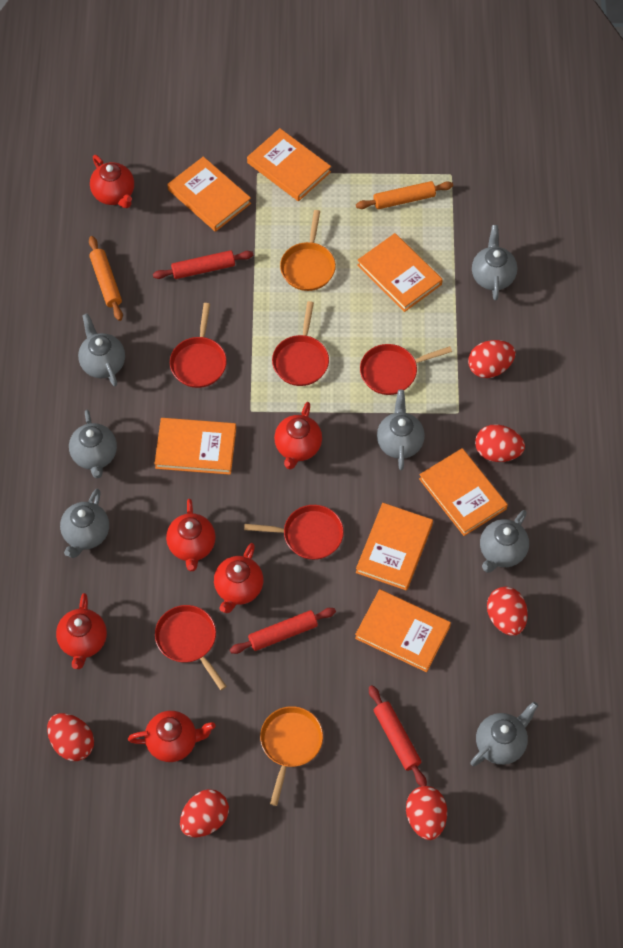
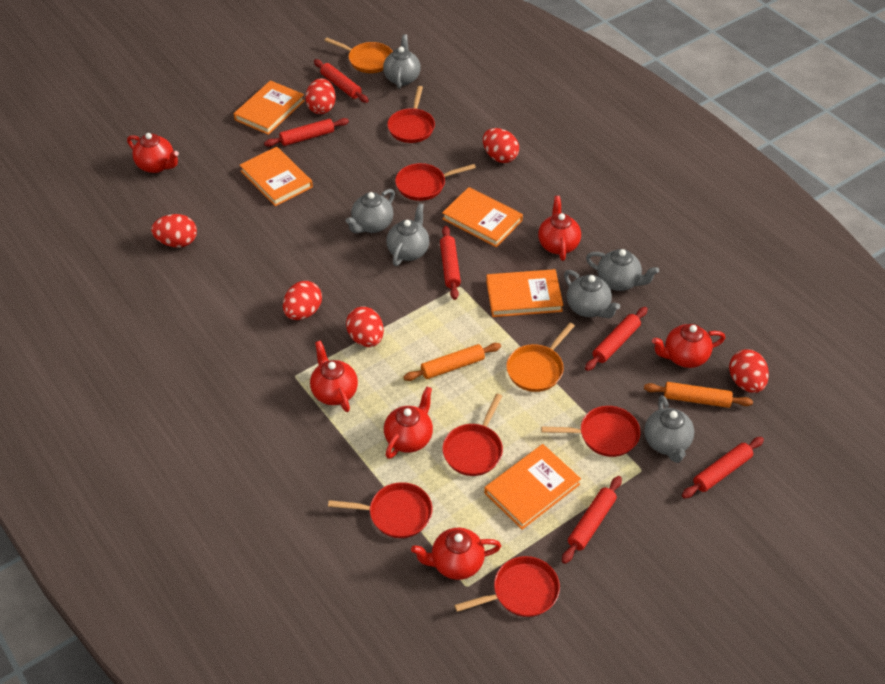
grey teapot: 7 -> 6
orange book: 7 -> 5
red pan: 5 -> 6
red rolling pin: 3 -> 6

